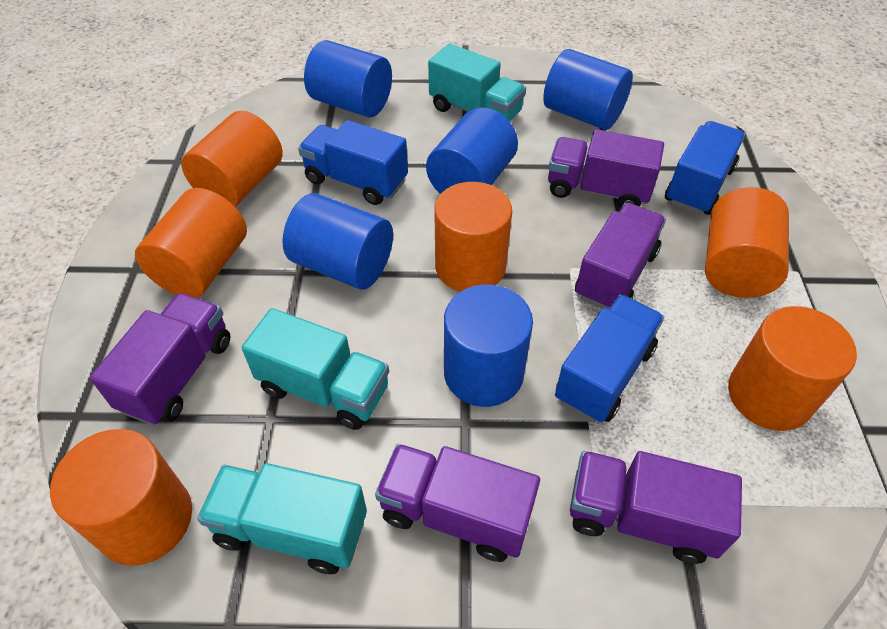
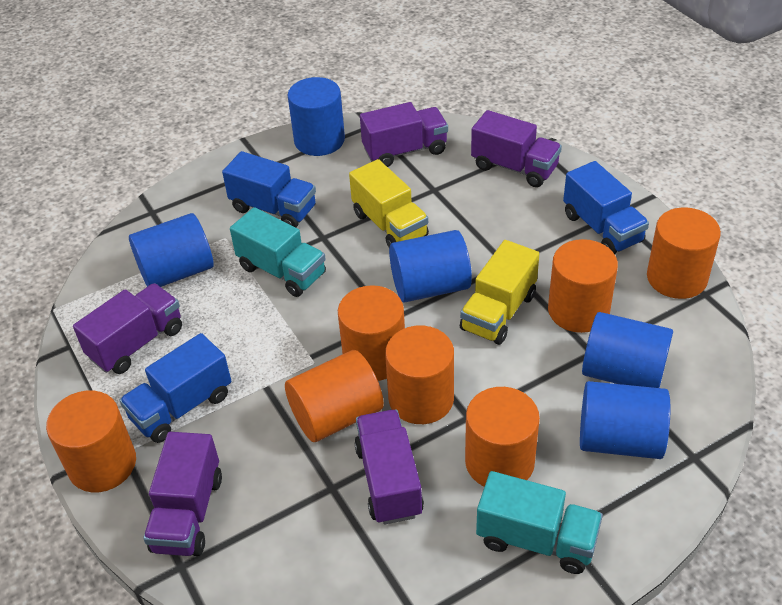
orange cylinder: 6 -> 7
turquoise truck: 3 -> 2
yellow truck: 0 -> 2

